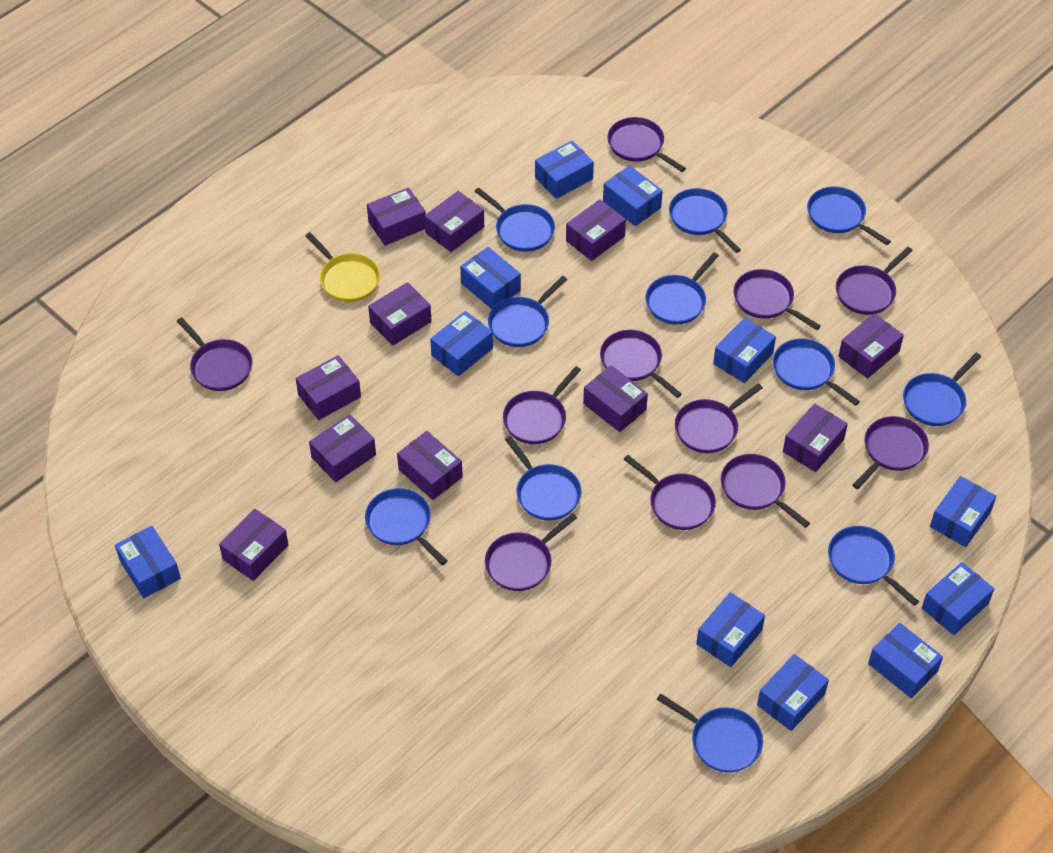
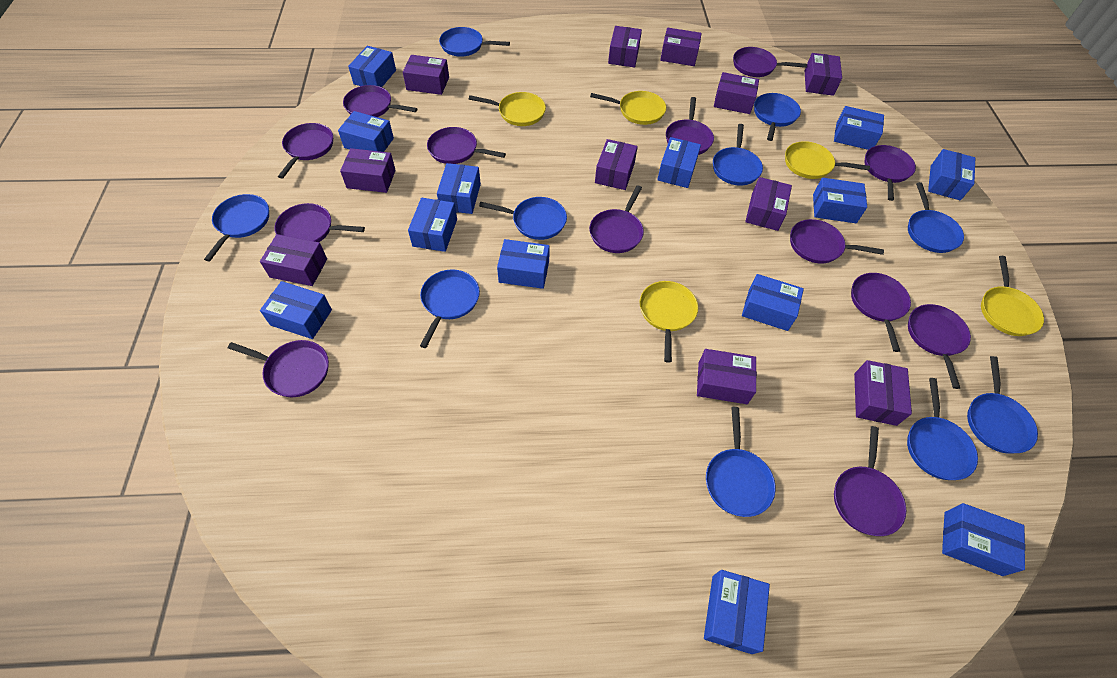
blue box: 11 -> 13
blue pan: 11 -> 10
purple pan: 11 -> 13
yellow pan: 1 -> 5

